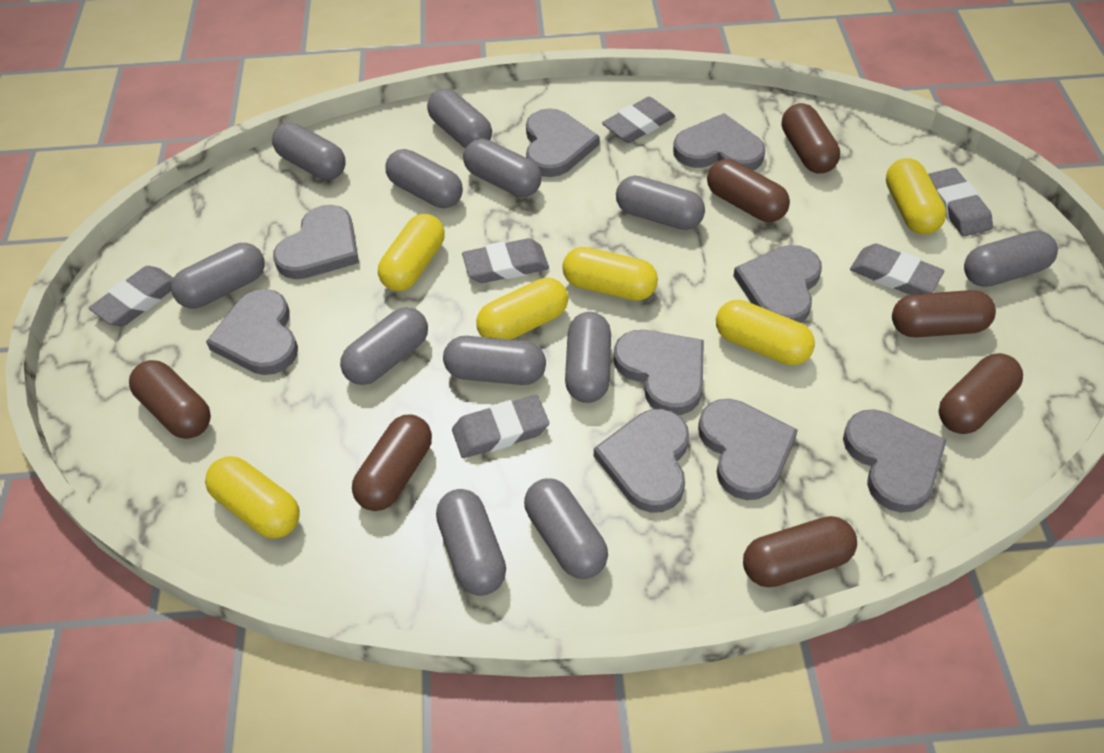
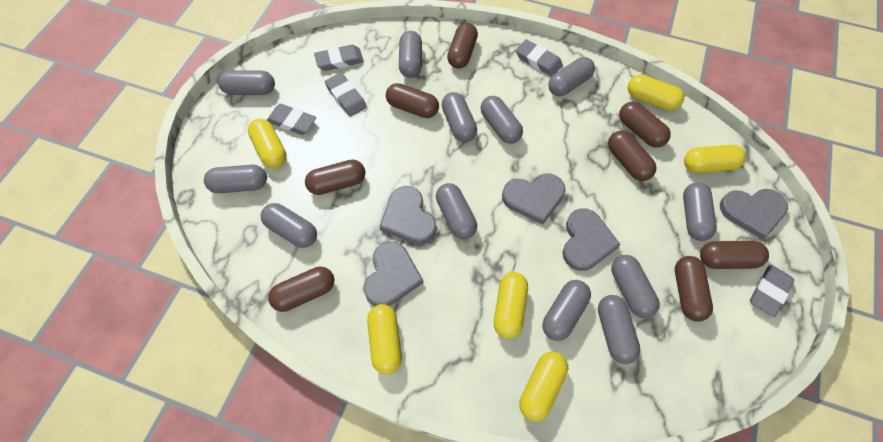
brown capsule: 7 -> 8
grey eraser: 6 -> 5
grey heart: 9 -> 5

